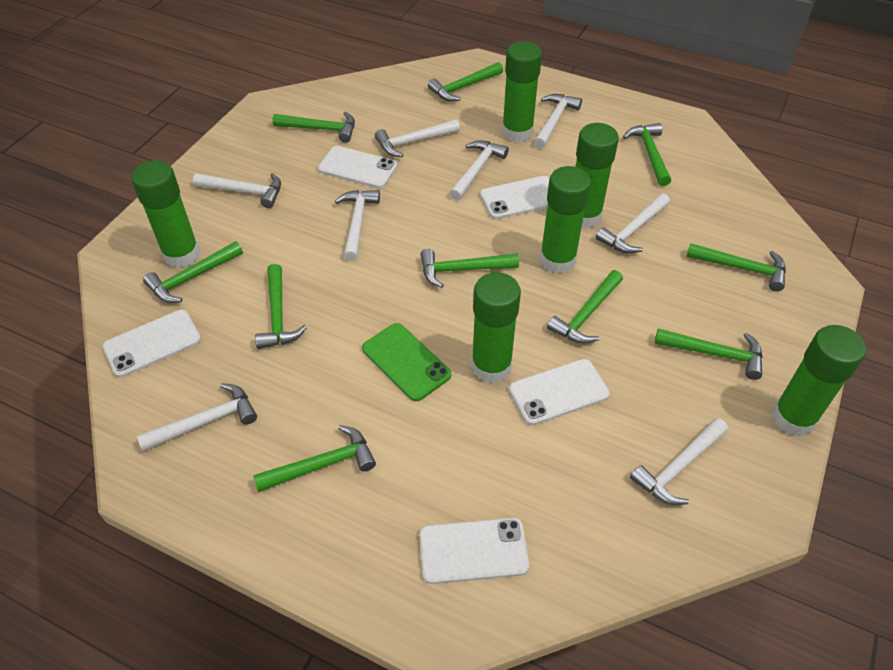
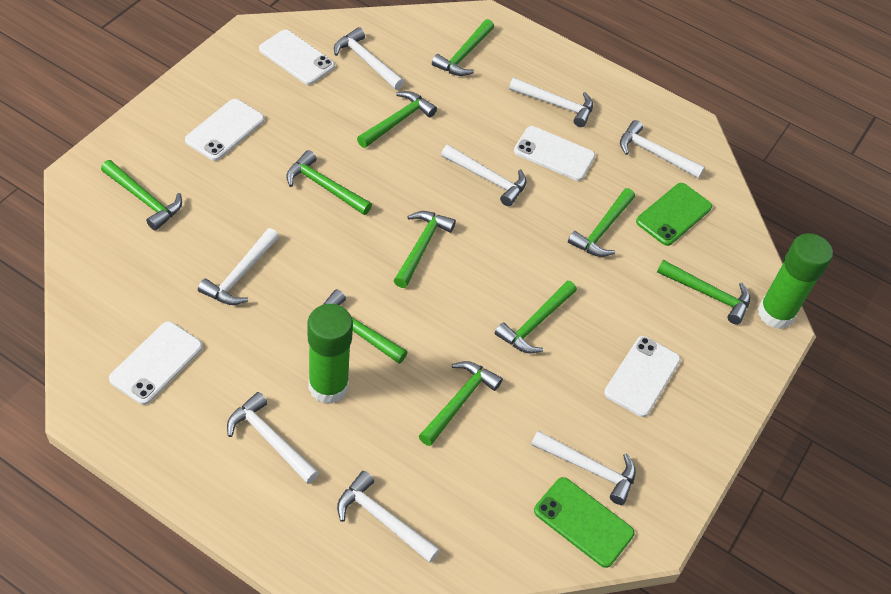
green glue stick: 6 -> 2
green phone: 1 -> 2

